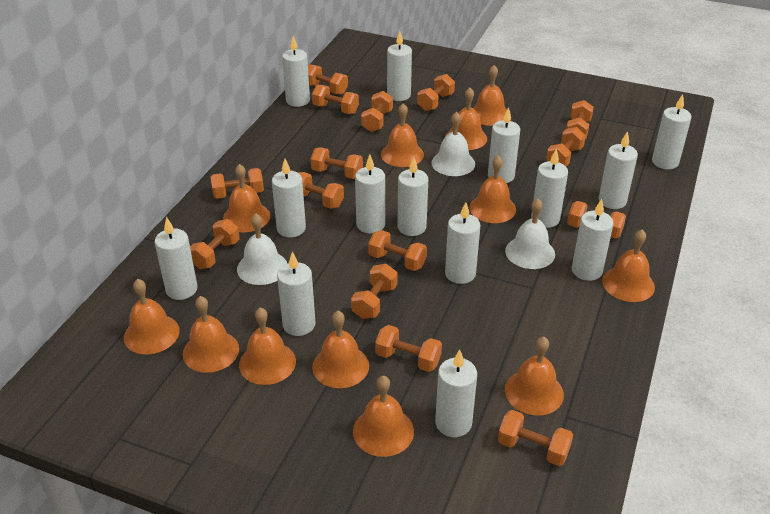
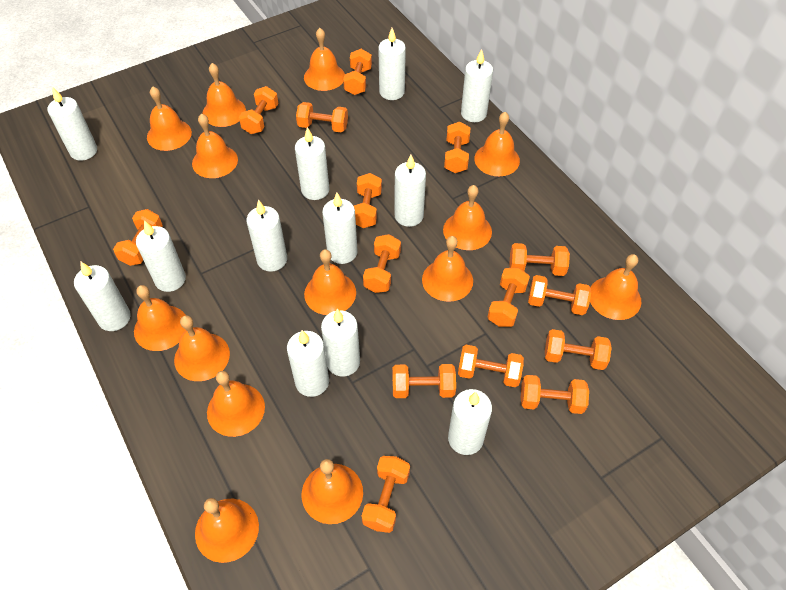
orange bell: 12 -> 14
white bell: 3 -> 0
white candle: 14 -> 12

